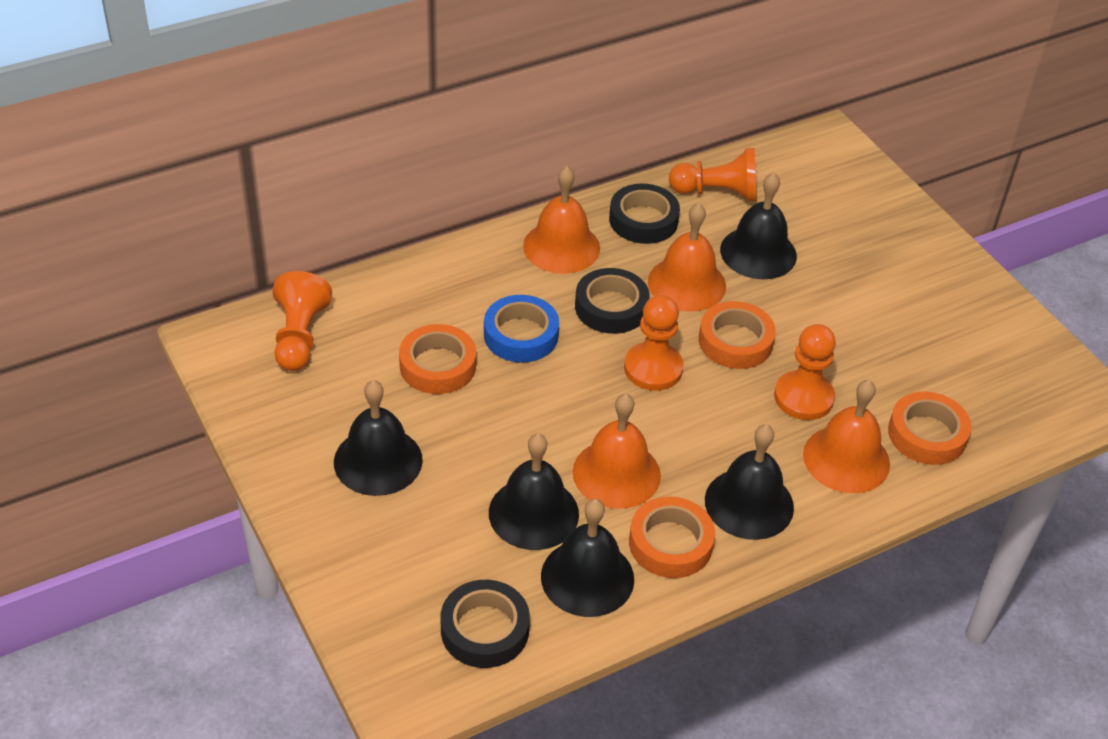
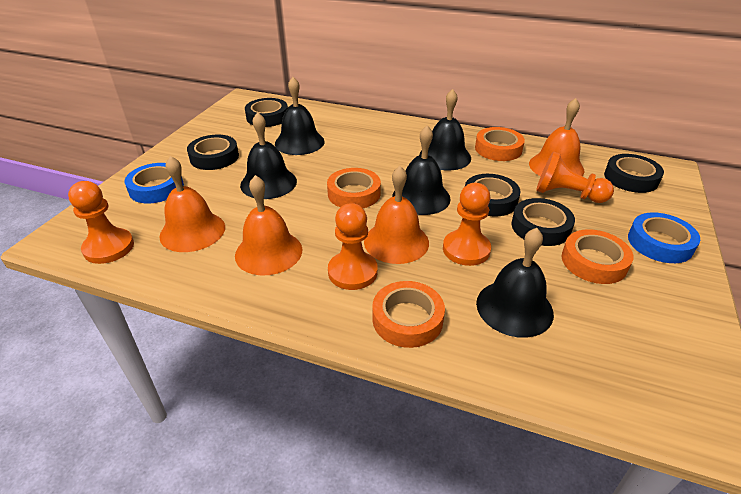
black tape: 3 -> 5
blue tape: 1 -> 2

